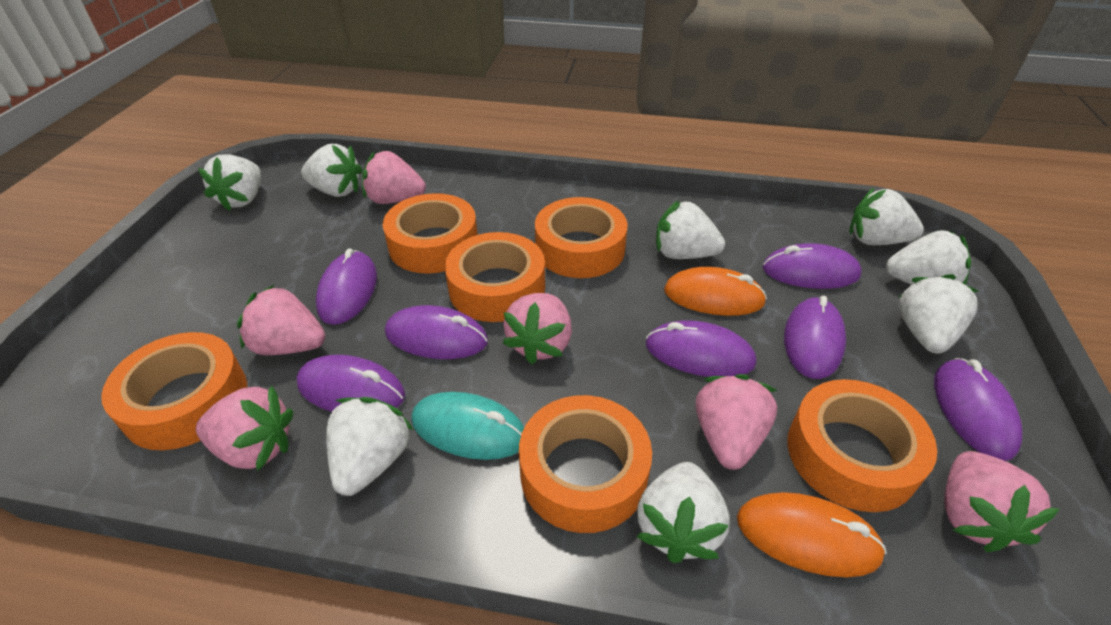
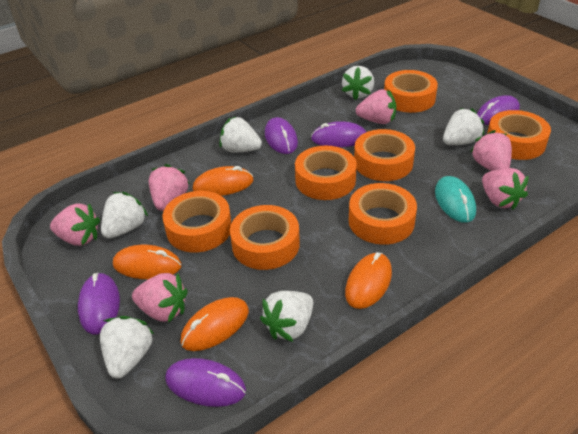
orange mouse: 2 -> 4
orange tape: 6 -> 7
purple mouse: 7 -> 5
white strawberry: 8 -> 6

